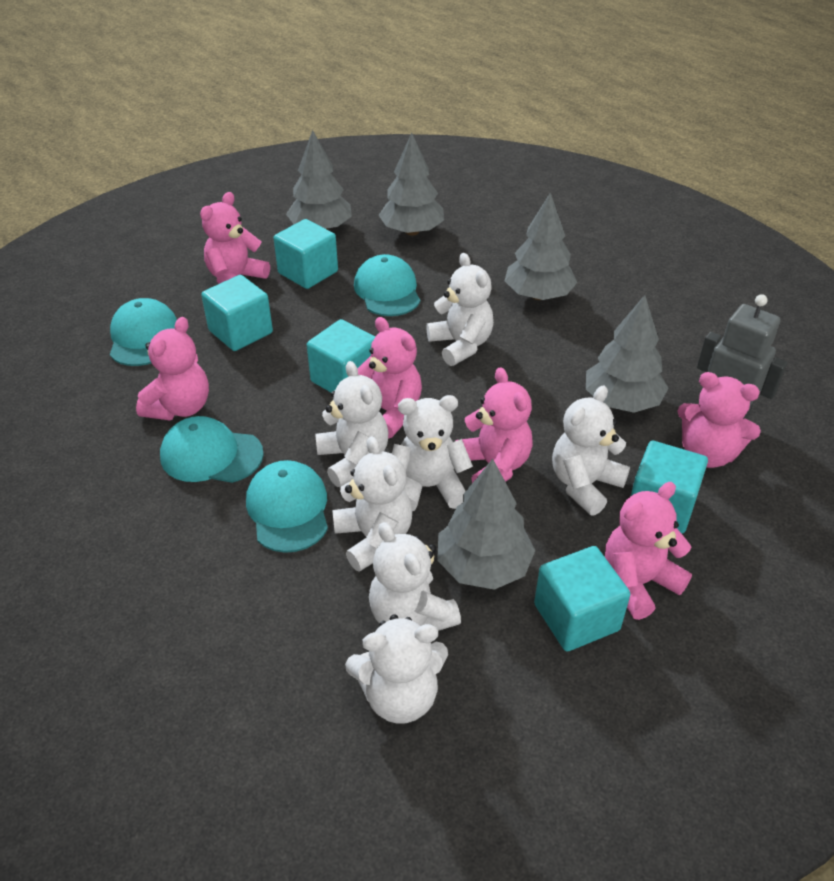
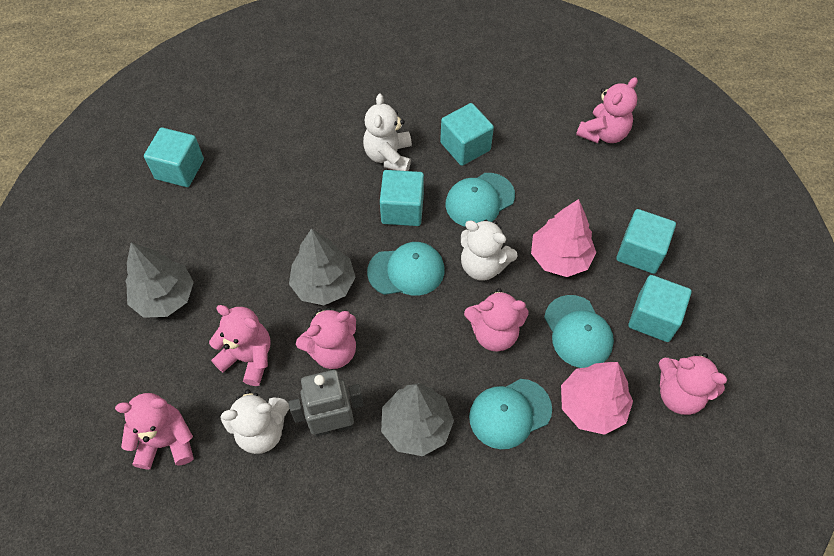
grey tree: 5 -> 3
pink tree: 0 -> 2
white teddy bear: 7 -> 3

